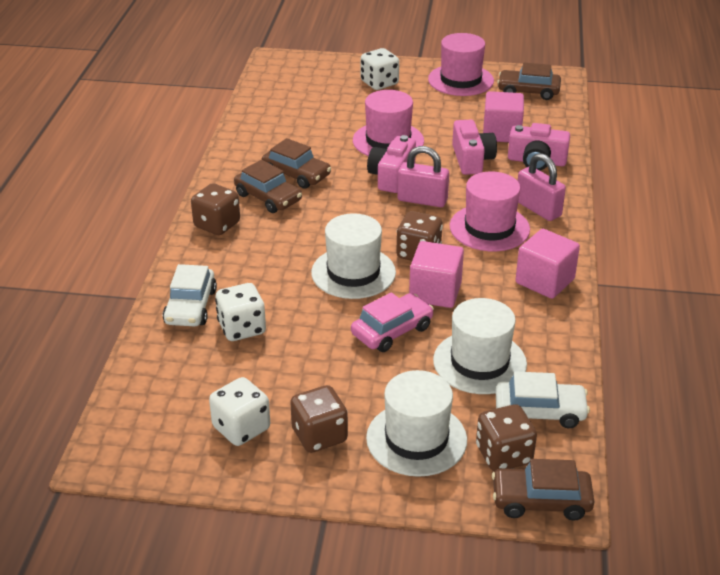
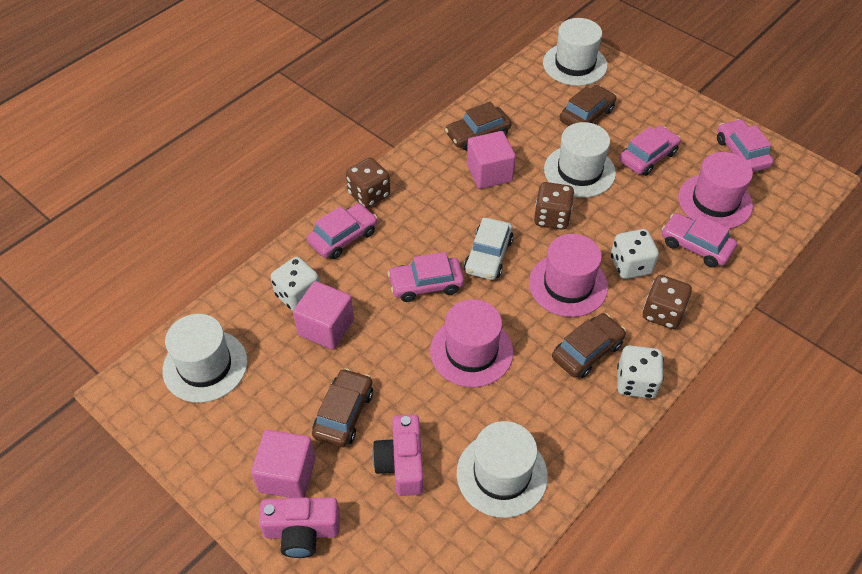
brown dice: 4 -> 3
pink camera: 3 -> 2
pink car: 1 -> 5
pink padlock: 2 -> 0
white car: 2 -> 1
white hat: 3 -> 4

